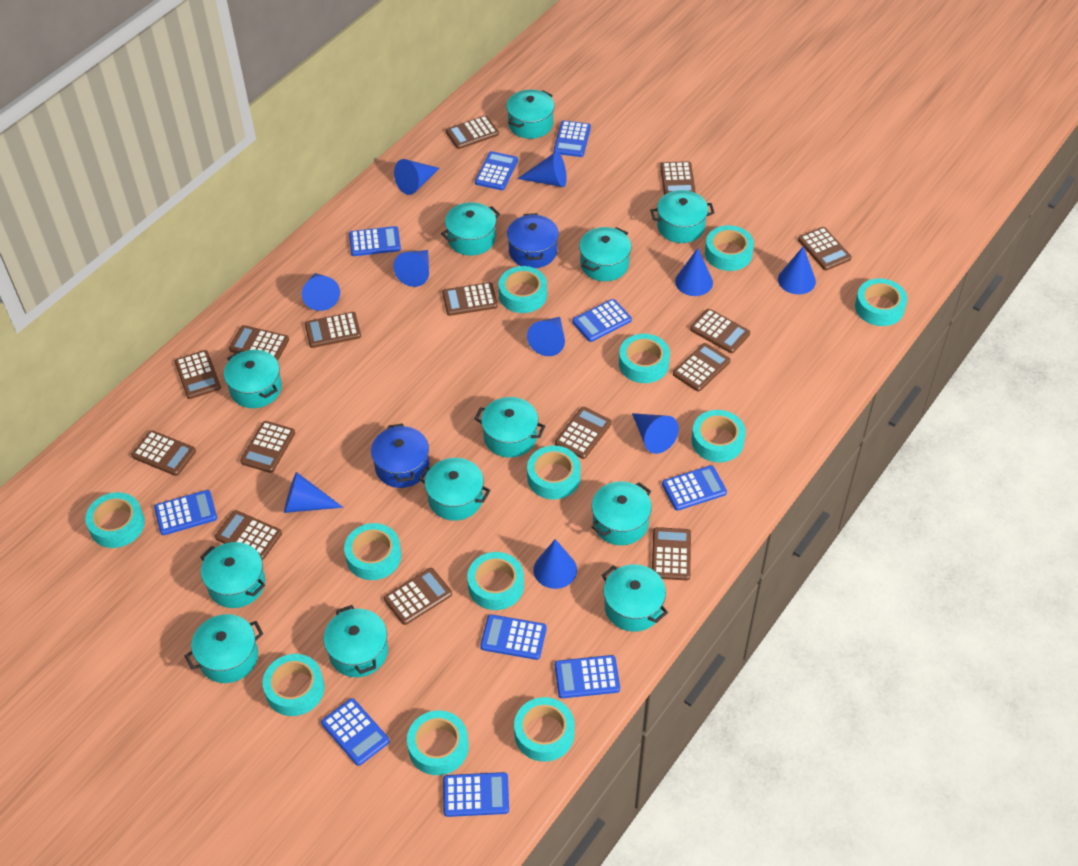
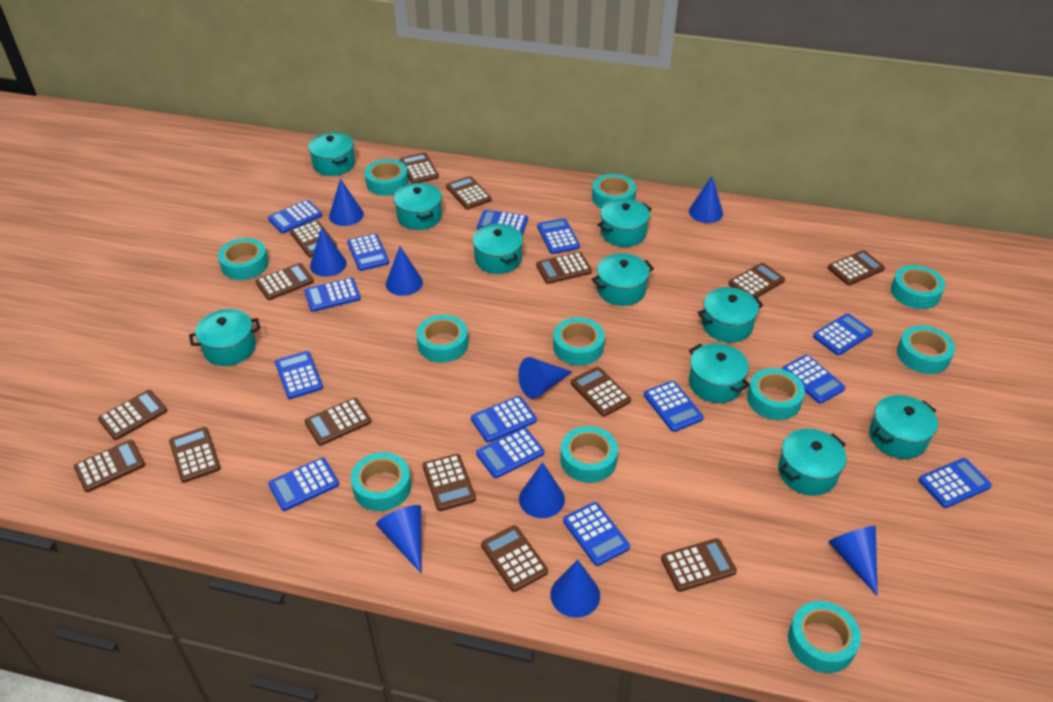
blue calculator: 10 -> 14
blue cone: 10 -> 9
blue pot: 2 -> 0
turquoise pot: 12 -> 10
turquoise tape: 12 -> 11

